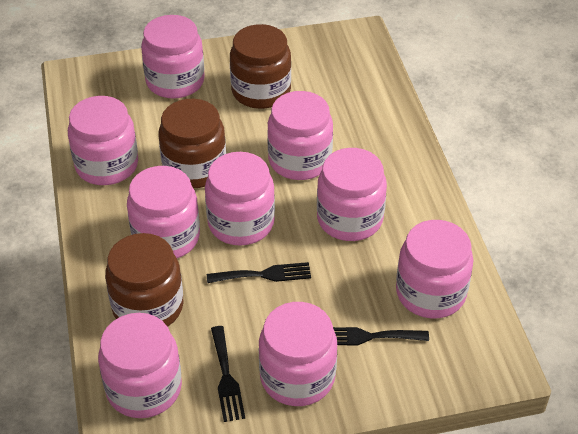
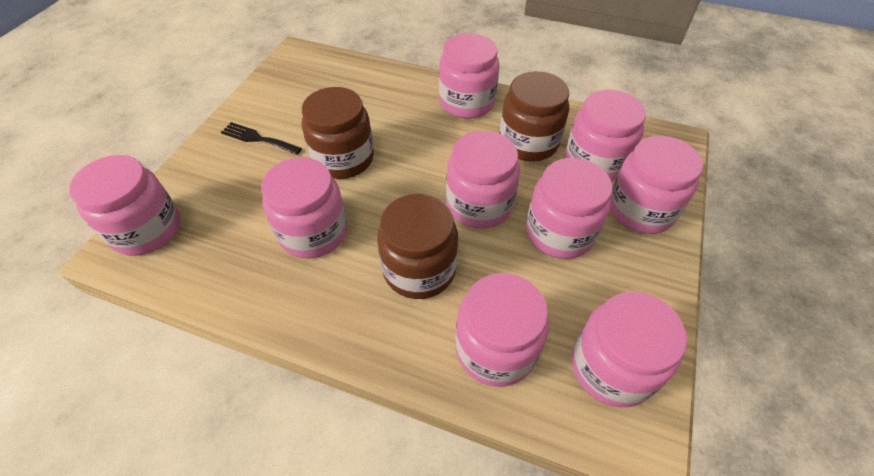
black fork: 3 -> 1

